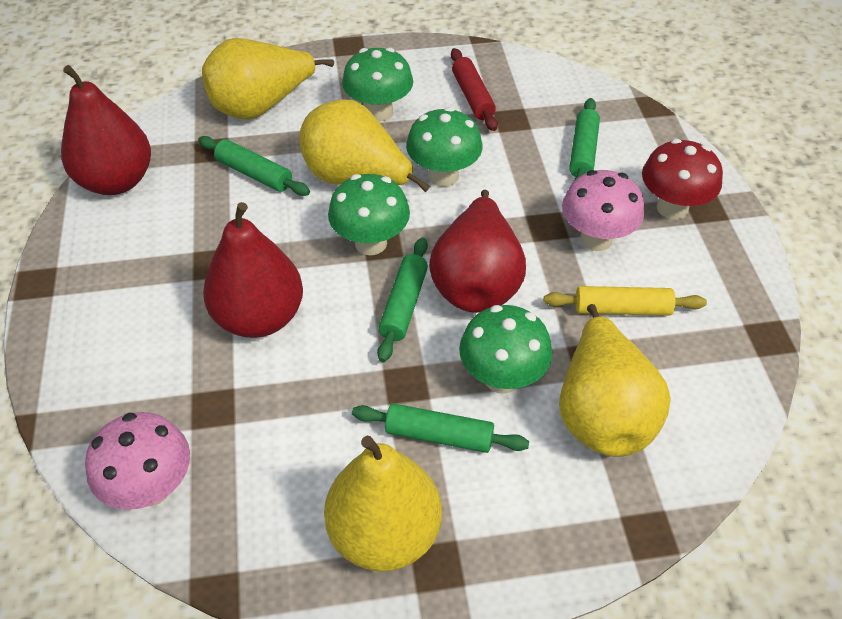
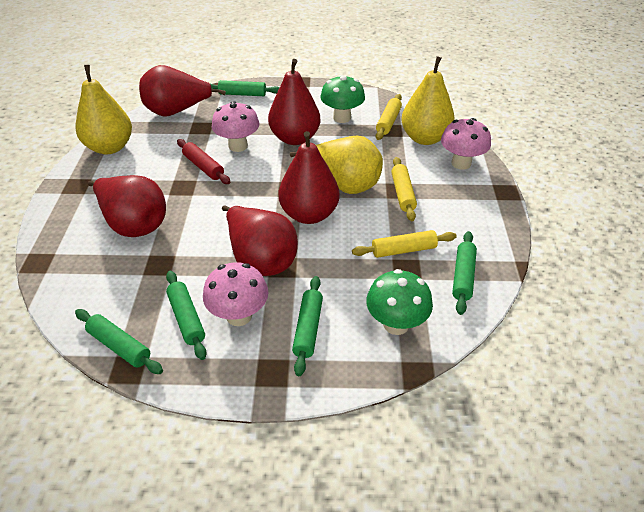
green mushroom: 4 -> 2
green rolling pin: 4 -> 5
pink mushroom: 2 -> 3
red mushroom: 1 -> 0
red pear: 3 -> 5
yellow pear: 4 -> 3
yellow rolling pin: 1 -> 3

